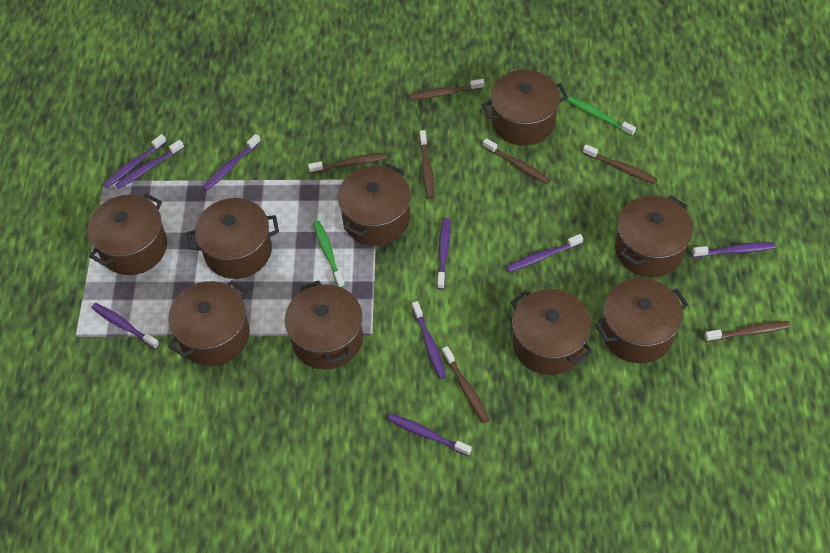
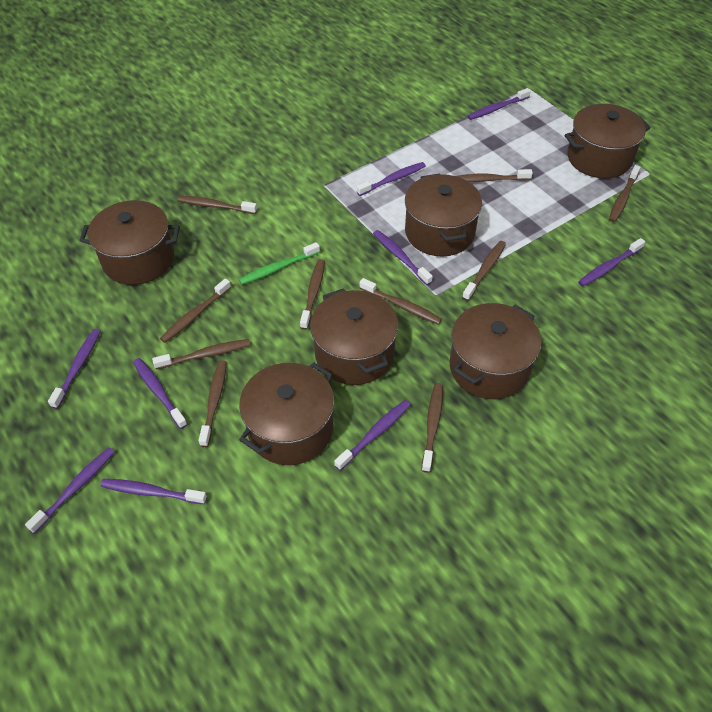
brown pot: 9 -> 6
brown toothbrush: 7 -> 10
green toothbrush: 2 -> 1

